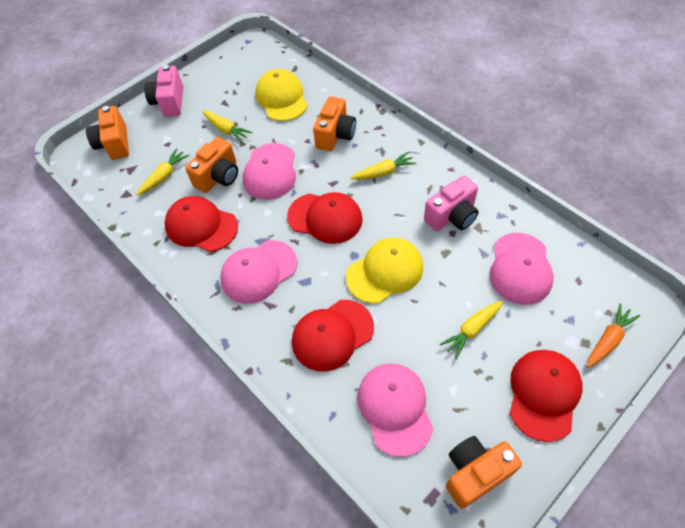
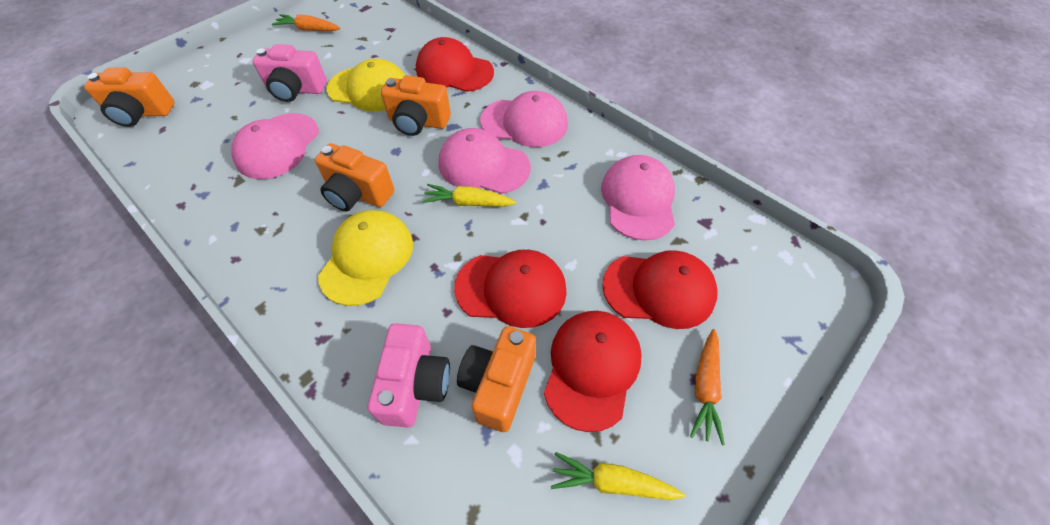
orange carrot: 1 -> 2
yellow carrot: 4 -> 2

